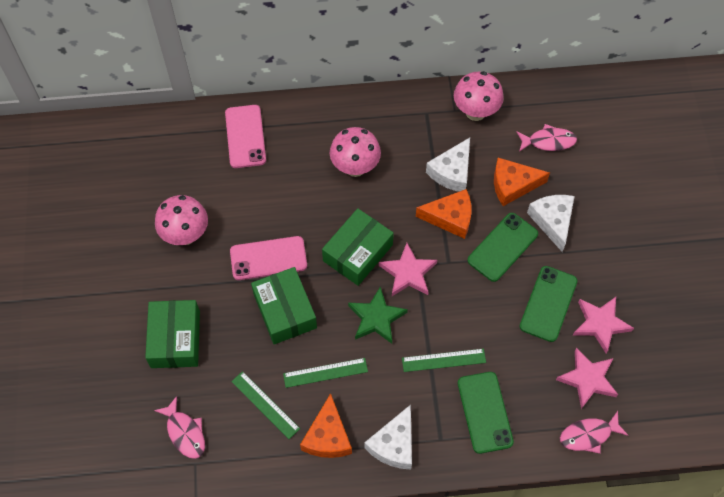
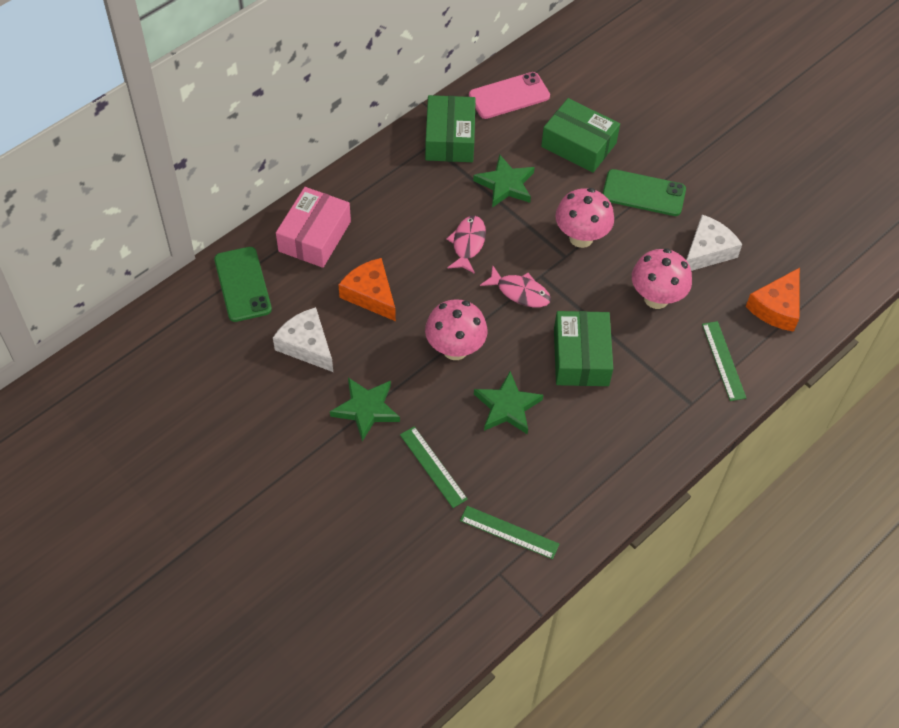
green phone: 3 -> 2
green star: 1 -> 3
orange cheese: 3 -> 2
pink box: 0 -> 1
pink fish: 3 -> 2
pink phone: 2 -> 1
pink star: 3 -> 0
white cheese: 3 -> 2

